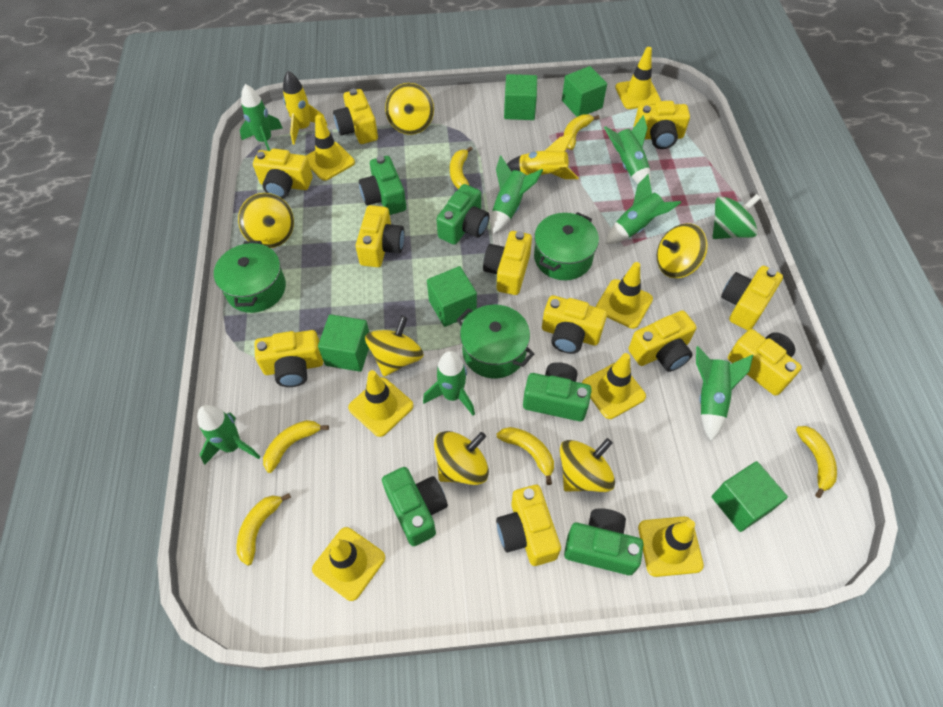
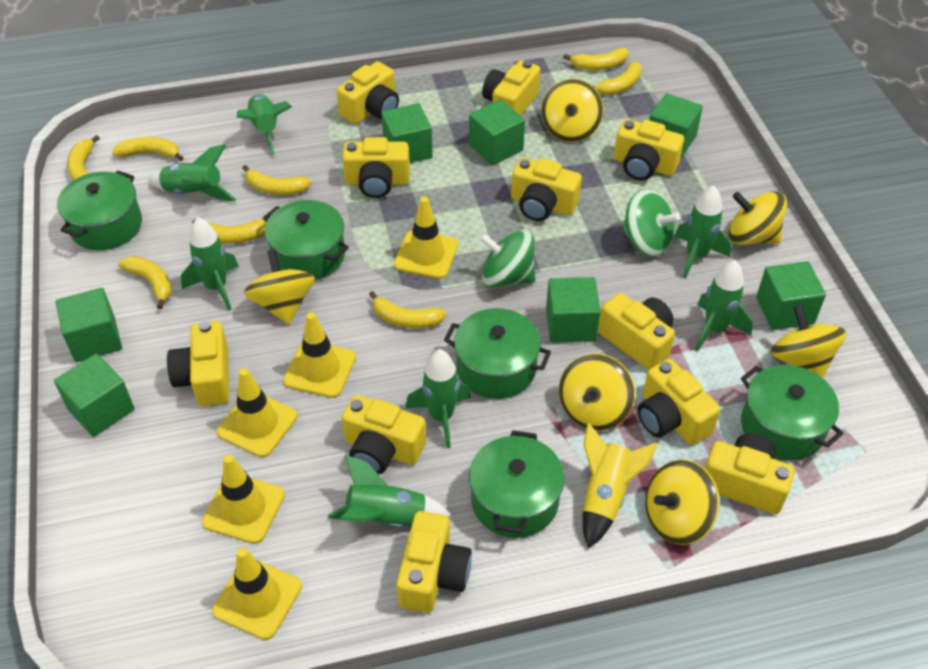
green camera: 5 -> 0
green cube: 5 -> 7
green pot: 3 -> 5
green spinning top: 1 -> 2
yellow banana: 6 -> 8
yellow rocket: 2 -> 1
yellow traffic cone: 7 -> 5

